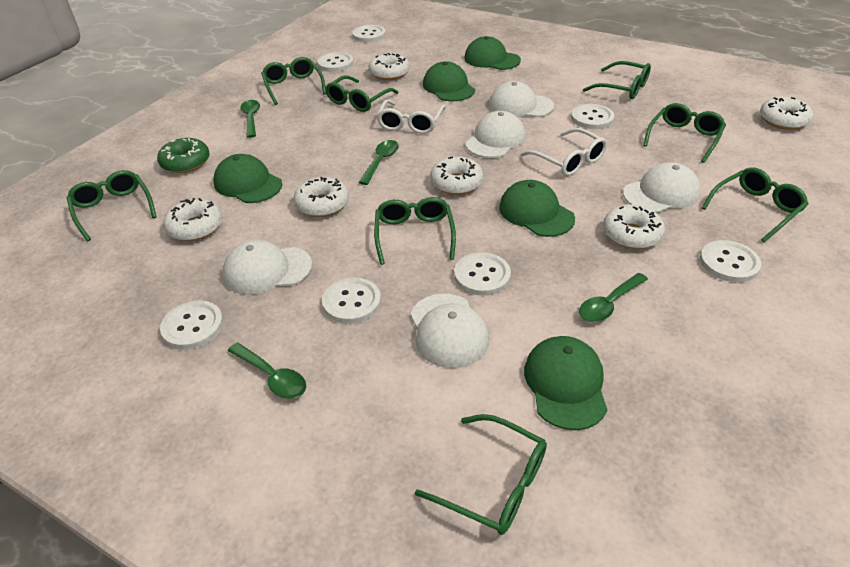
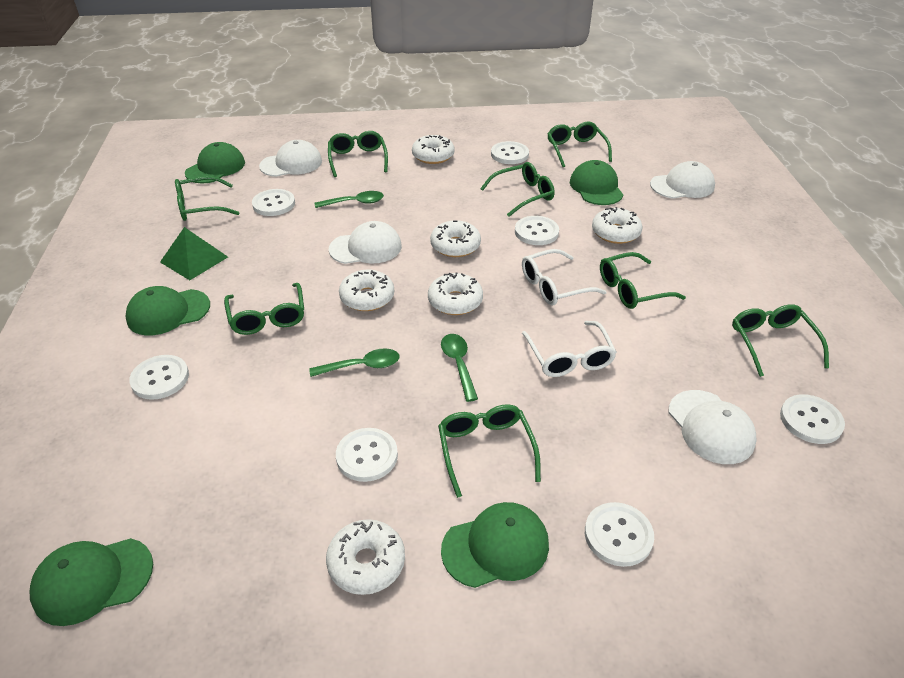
green donut: 1 -> 0
green pyramid: 0 -> 1
green spoon: 4 -> 3
white cap: 5 -> 4

